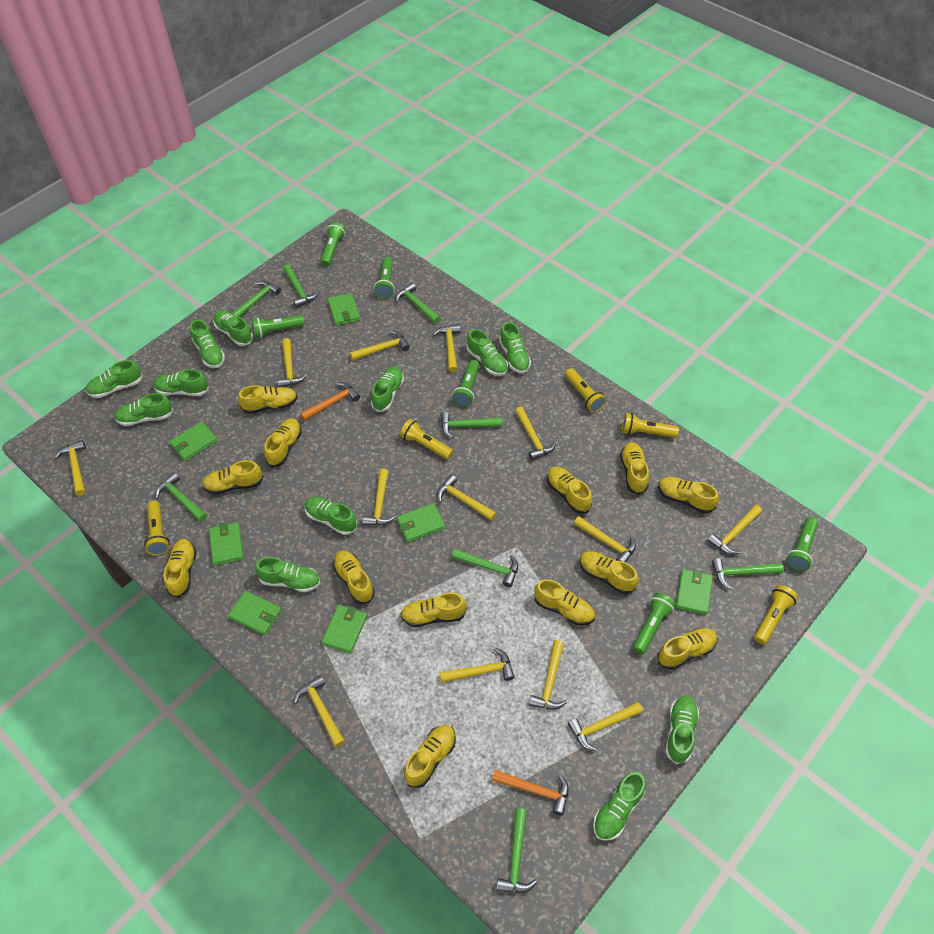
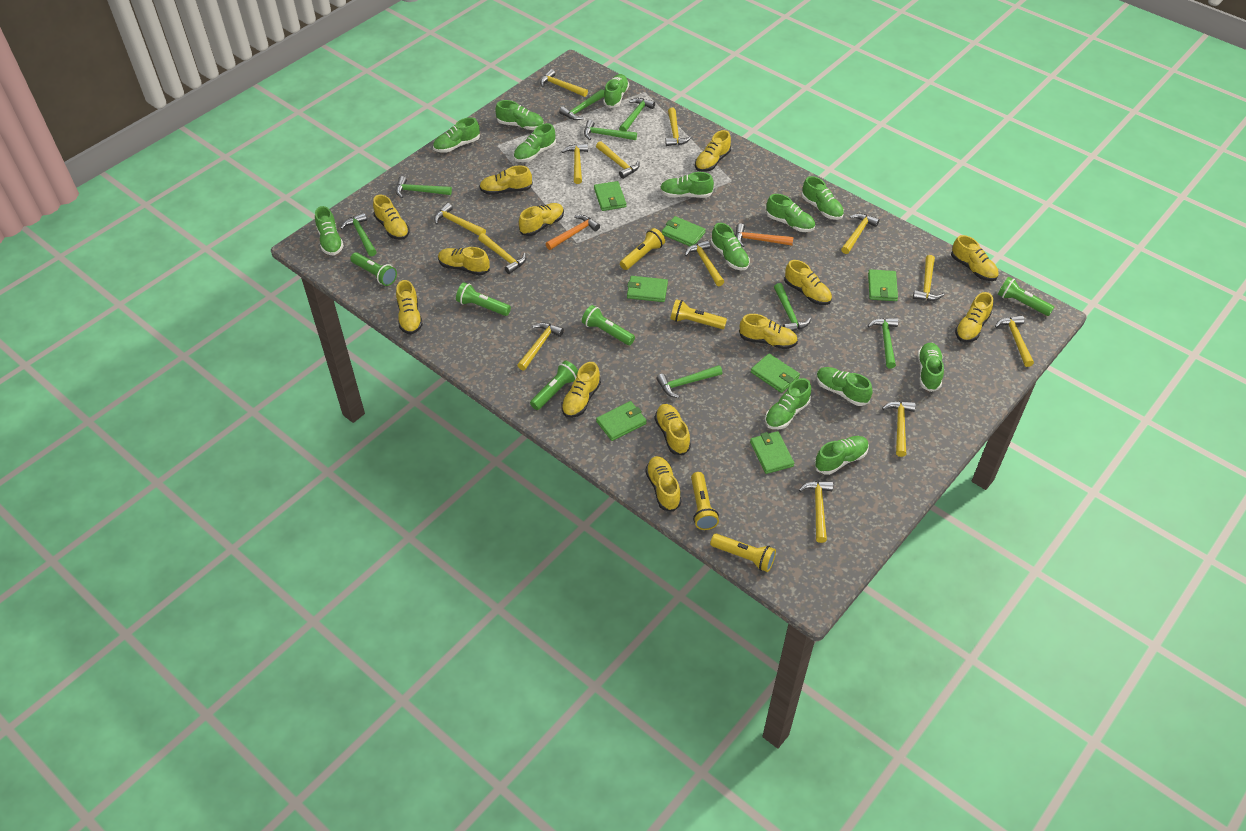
green flashlight: 6 -> 5
green shoe: 12 -> 13
yellow flashlight: 5 -> 4

